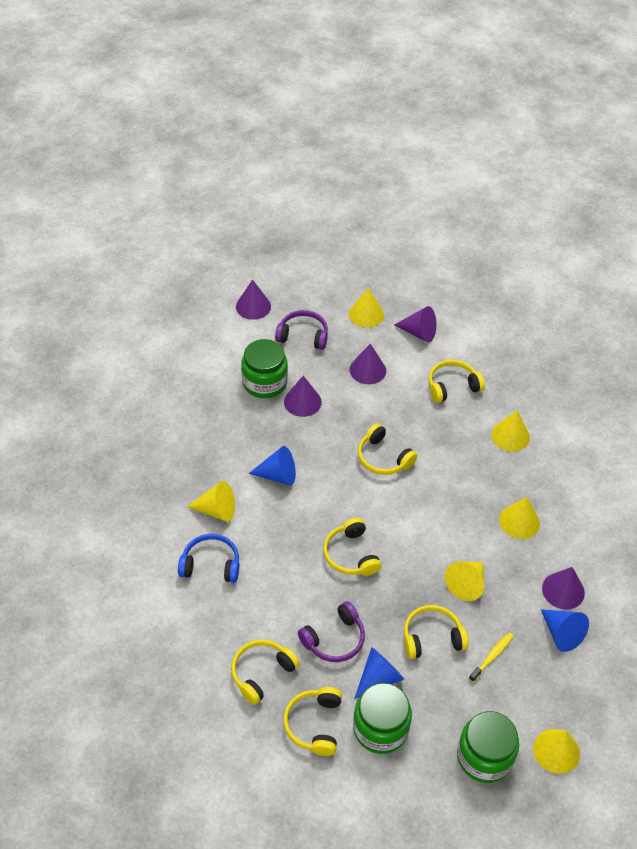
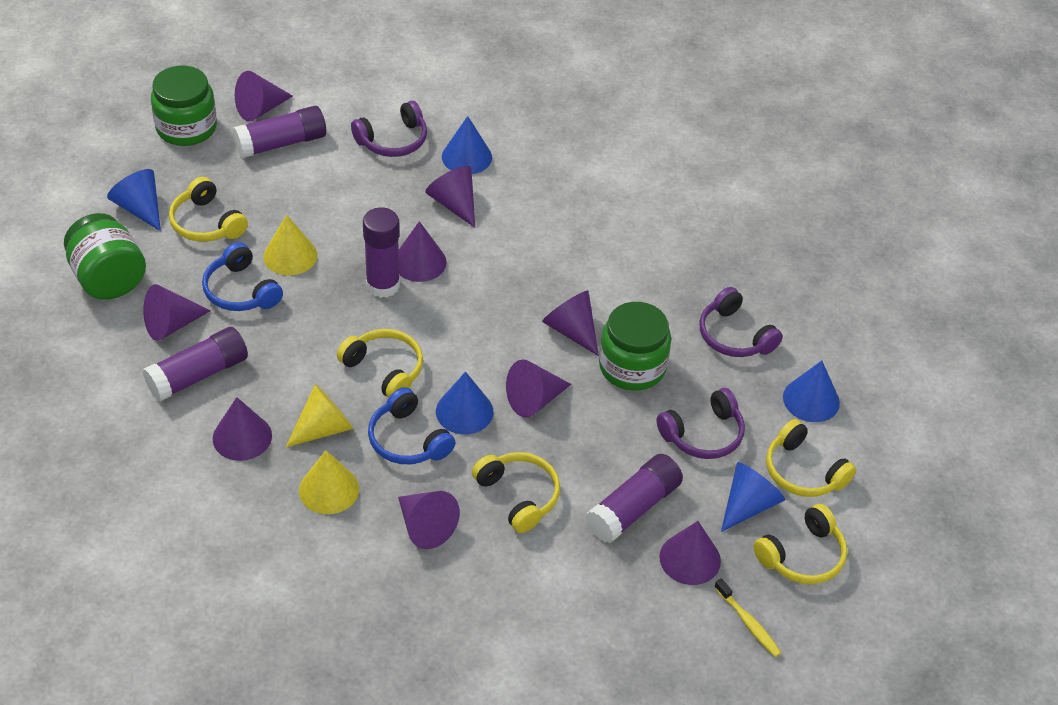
blue cone: 3 -> 5
blue headphones: 1 -> 2
purple cone: 5 -> 9
purple glue stick: 0 -> 4
purple headphones: 2 -> 3
yellow cone: 6 -> 3
yellow headphones: 6 -> 5

